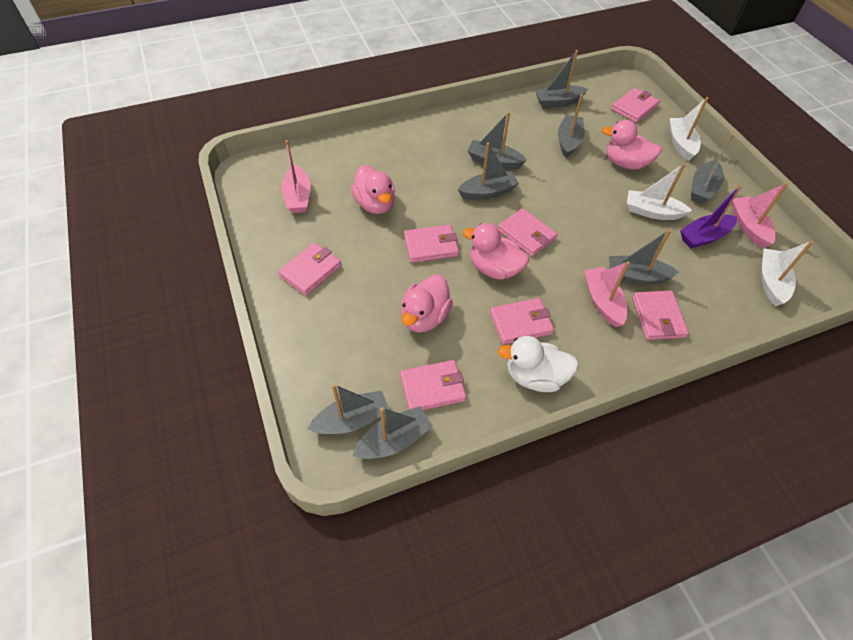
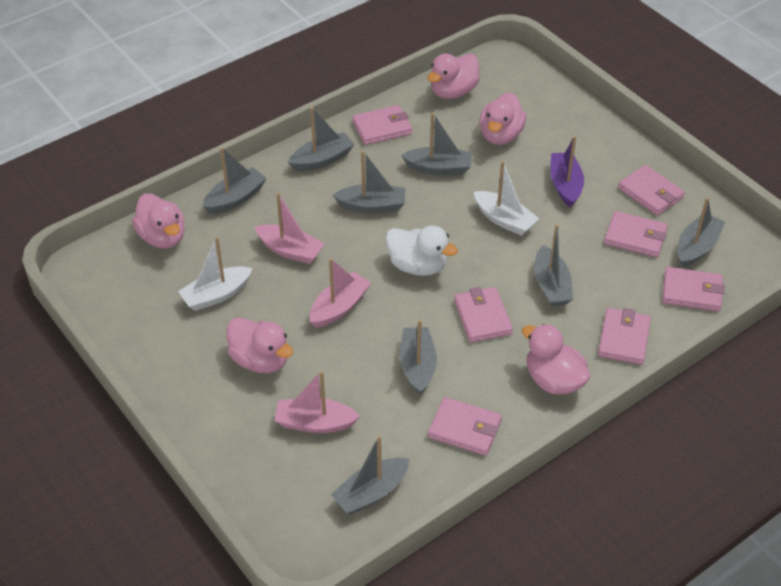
pink duck: 4 -> 5
white boat: 3 -> 2

